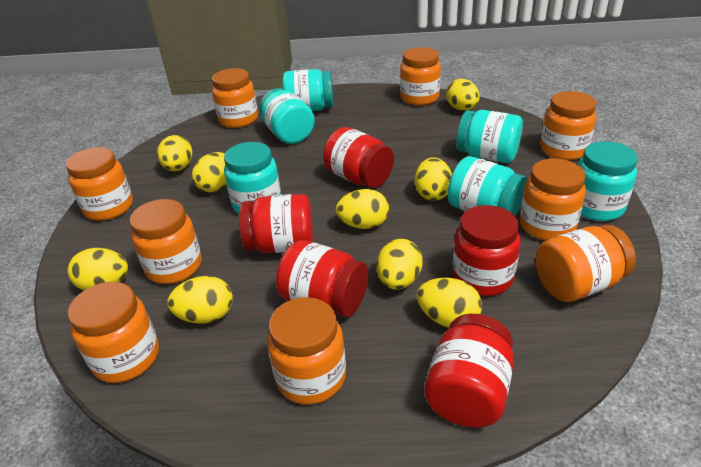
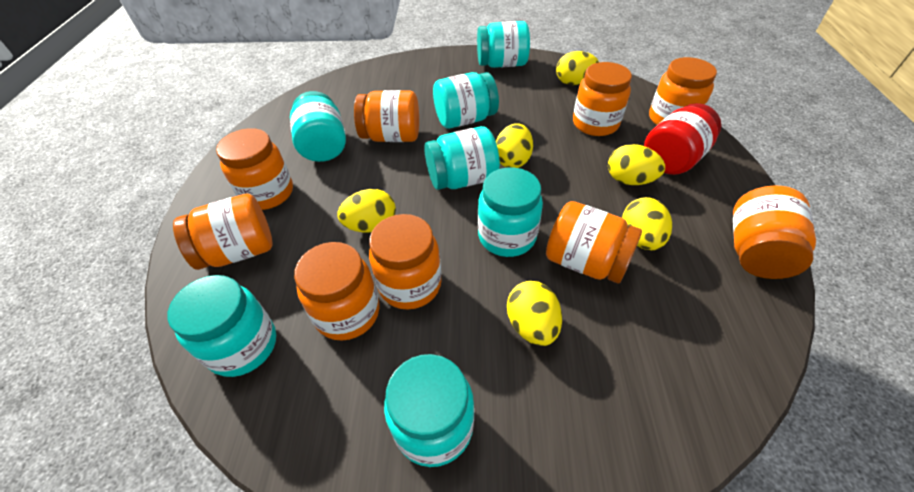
red jar: 5 -> 1
turquoise jar: 6 -> 7
yellow egg: 9 -> 6

